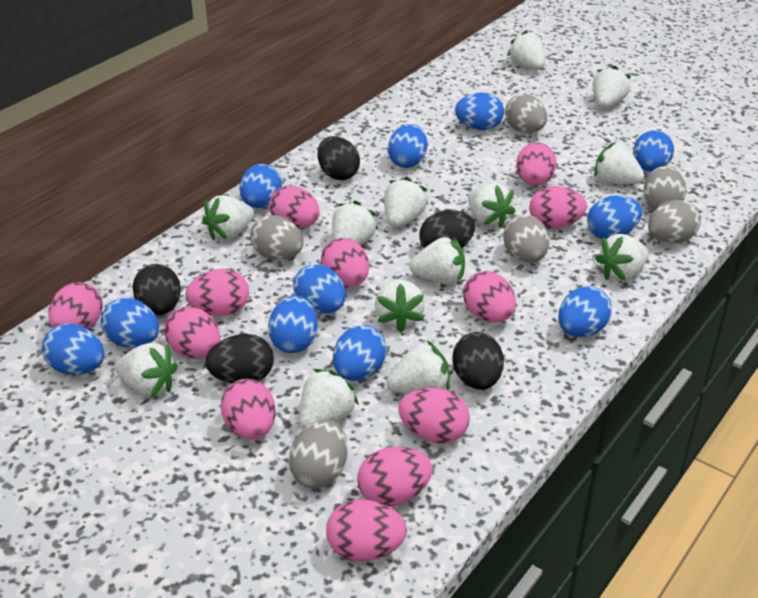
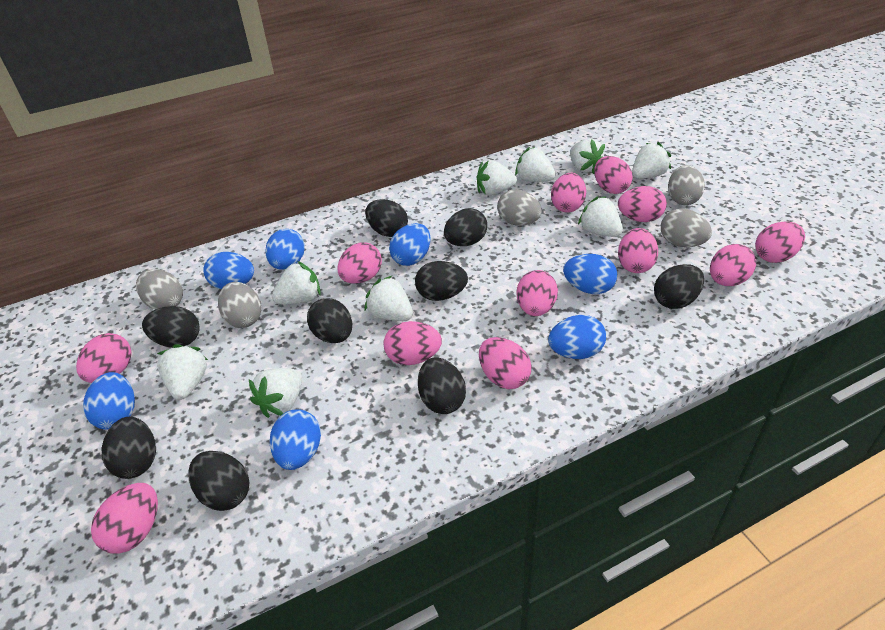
black egg: 5 -> 9
blue egg: 11 -> 7
grey egg: 6 -> 5
white strawberry: 13 -> 9

